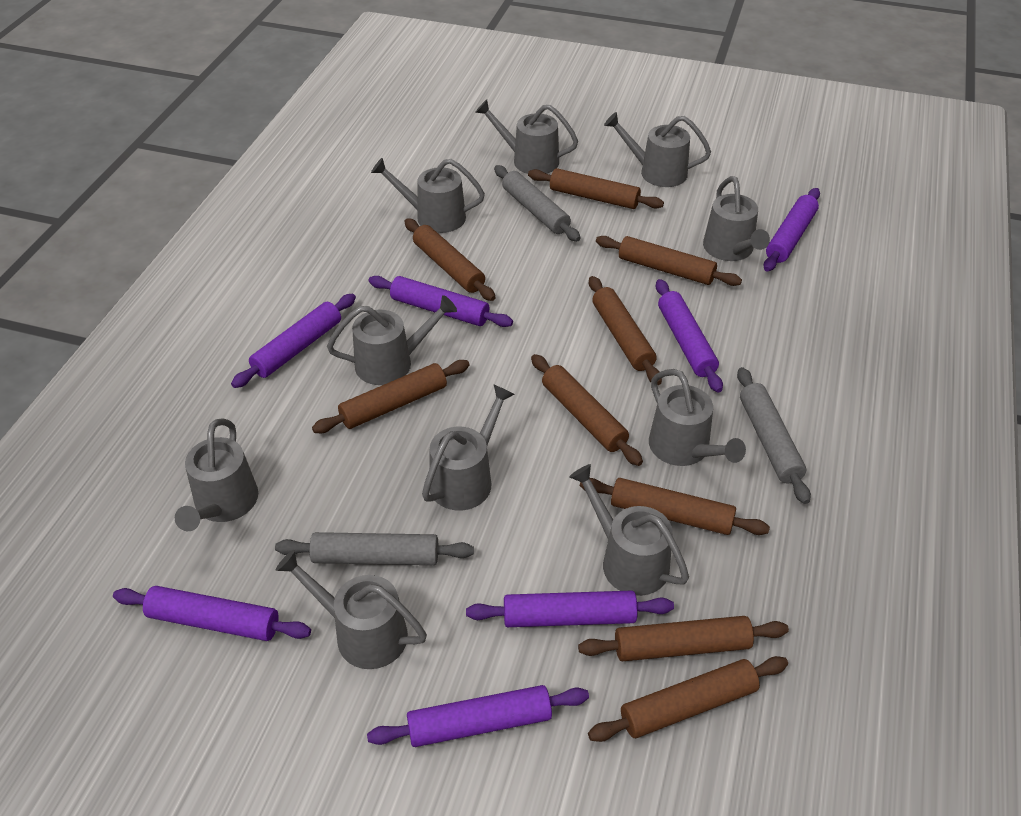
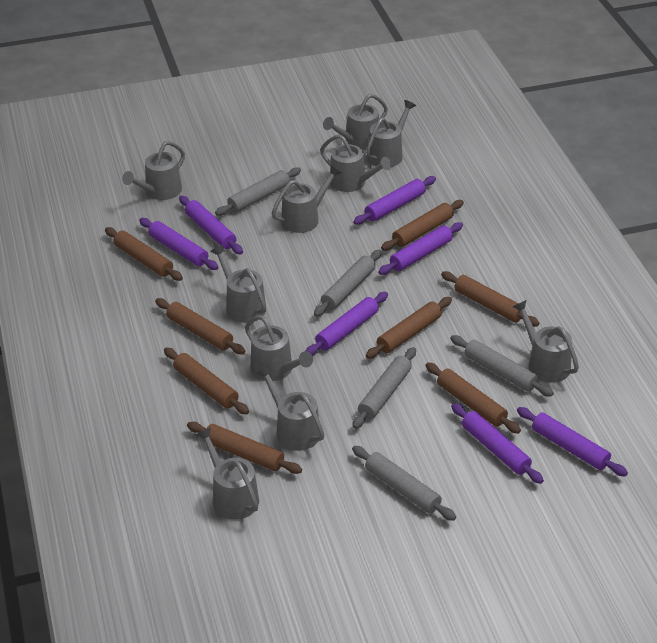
brown rolling pin: 9 -> 8
grey rolling pin: 3 -> 5

